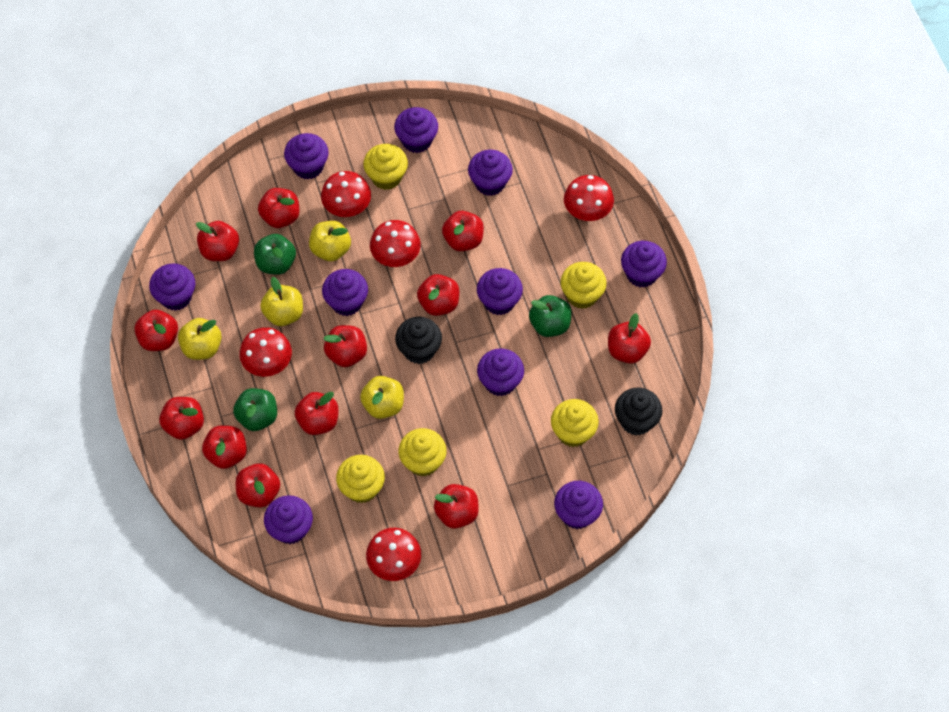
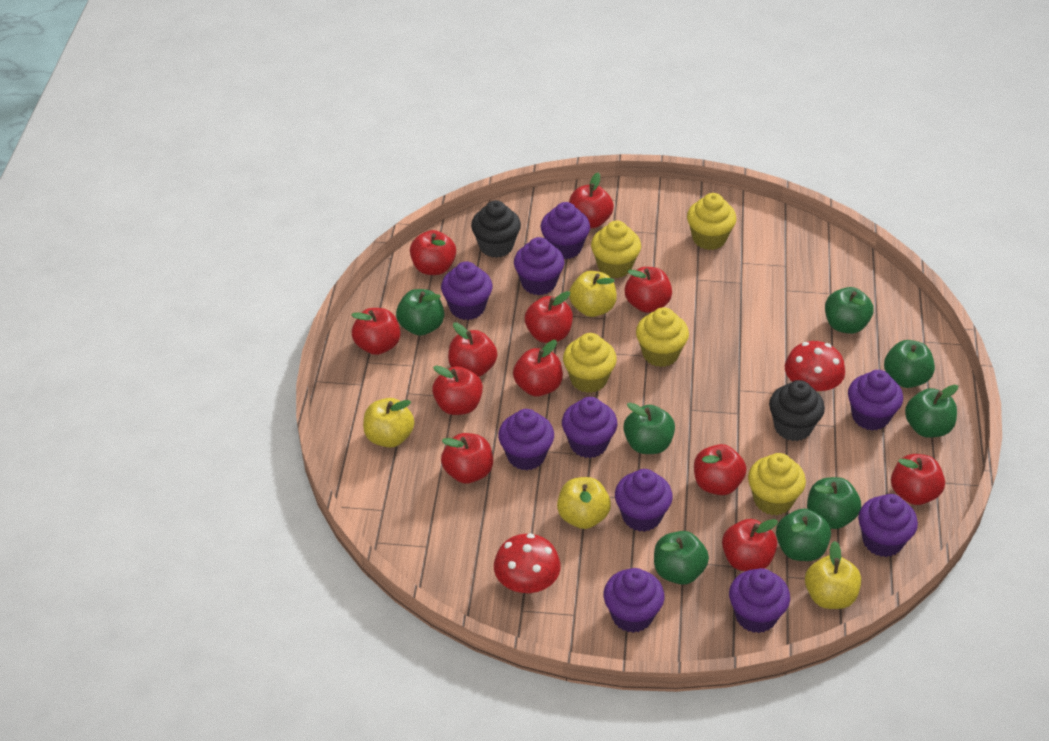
green apple: 3 -> 8
red mushroom: 5 -> 2

